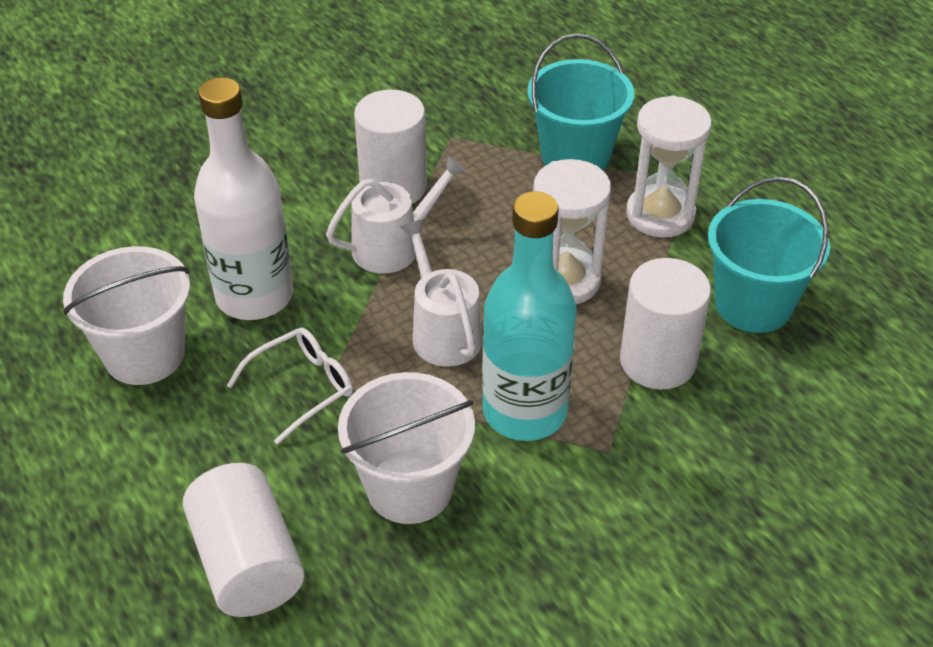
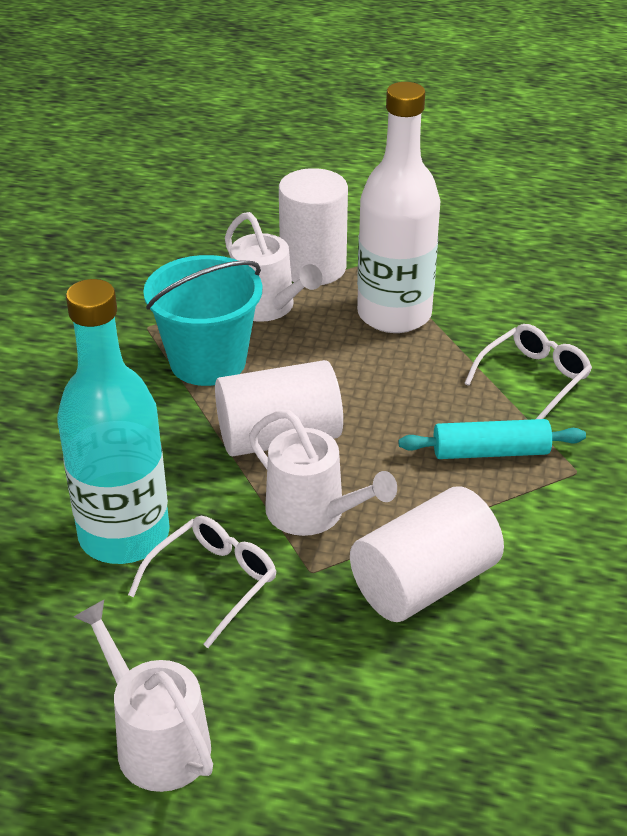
turquoise bucket: 2 -> 1
turquoise rolling pin: 0 -> 1
white bucket: 2 -> 0
white glasses: 1 -> 2
white hourglass: 2 -> 0
white watering can: 2 -> 3

